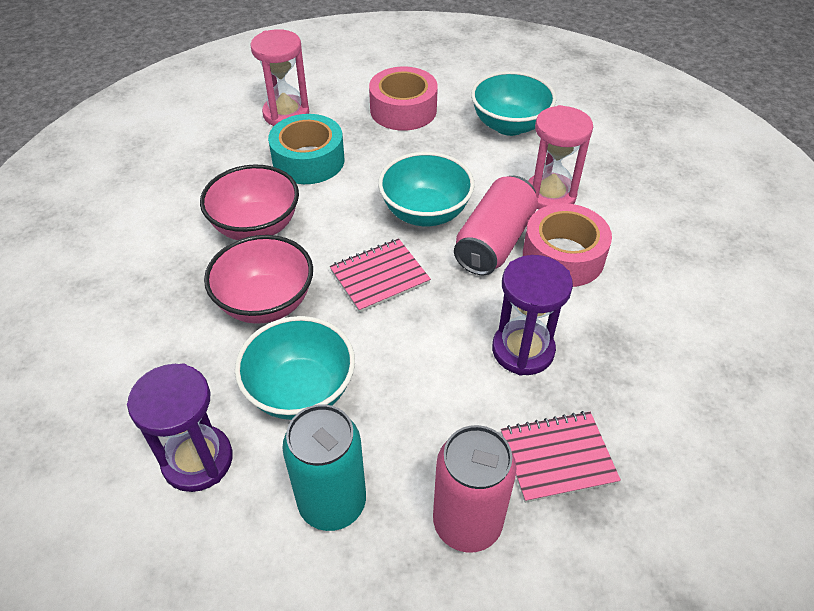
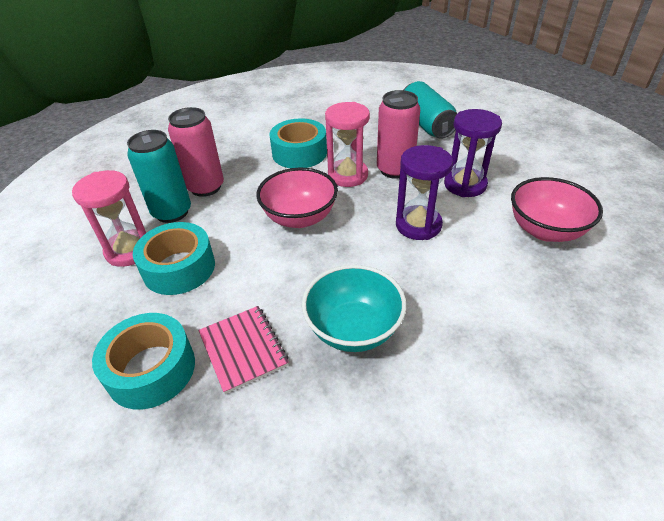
pink notebook: 2 -> 1
pink tape: 2 -> 0
turquoise bowl: 3 -> 1
turquoise can: 1 -> 2
turquoise tape: 1 -> 3

